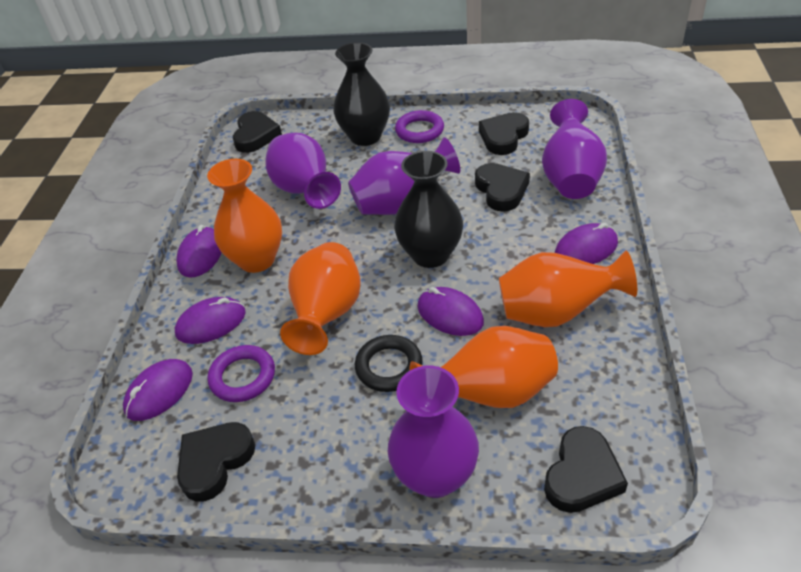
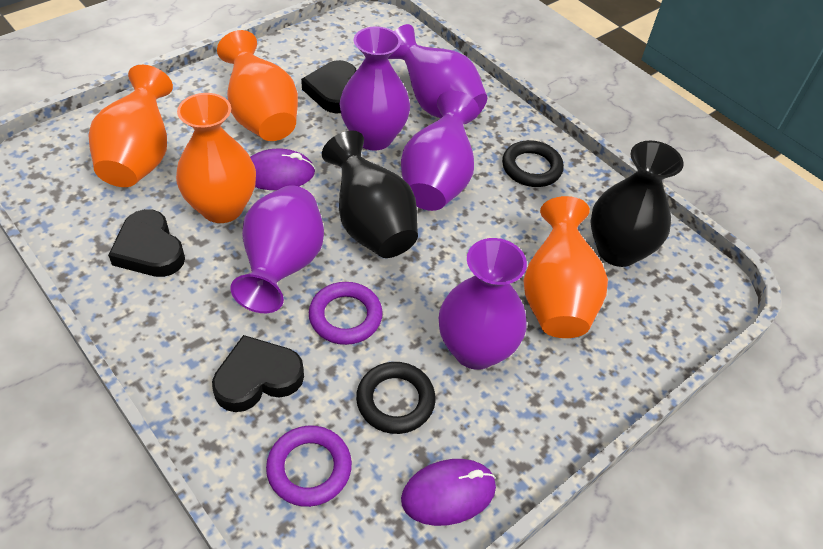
black heart: 5 -> 3
black ring: 1 -> 2
purple mouse: 5 -> 2
purple vase: 4 -> 5

